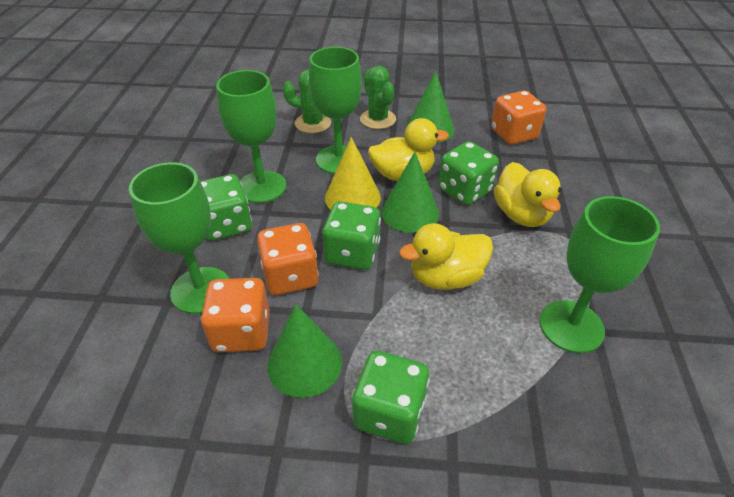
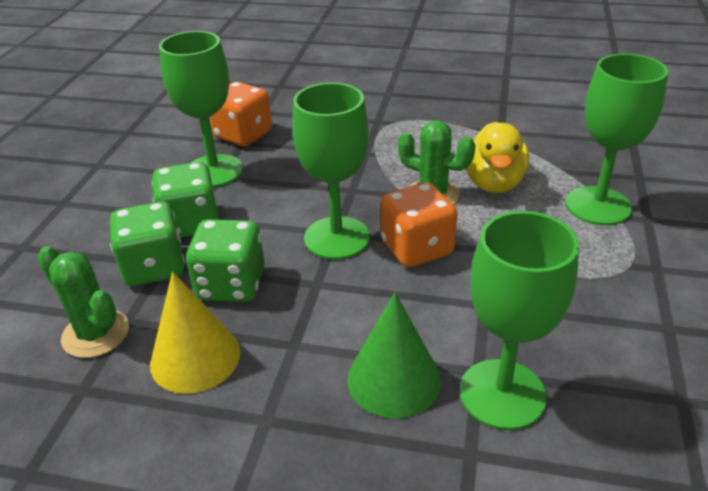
green cone: 3 -> 1
green dice: 4 -> 3
orange dice: 3 -> 2
yellow duck: 3 -> 1

